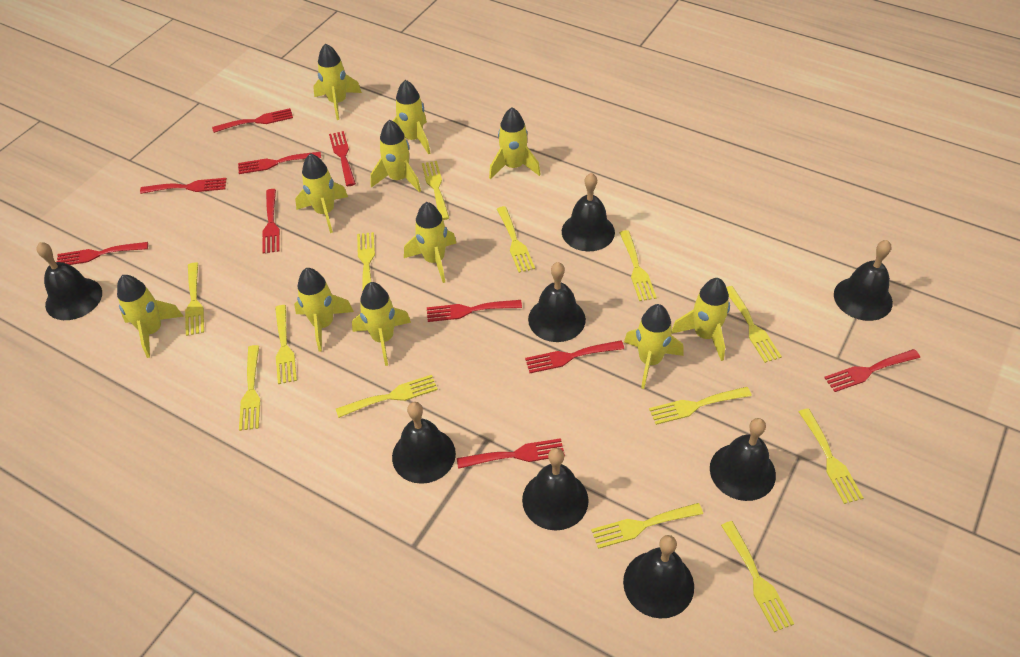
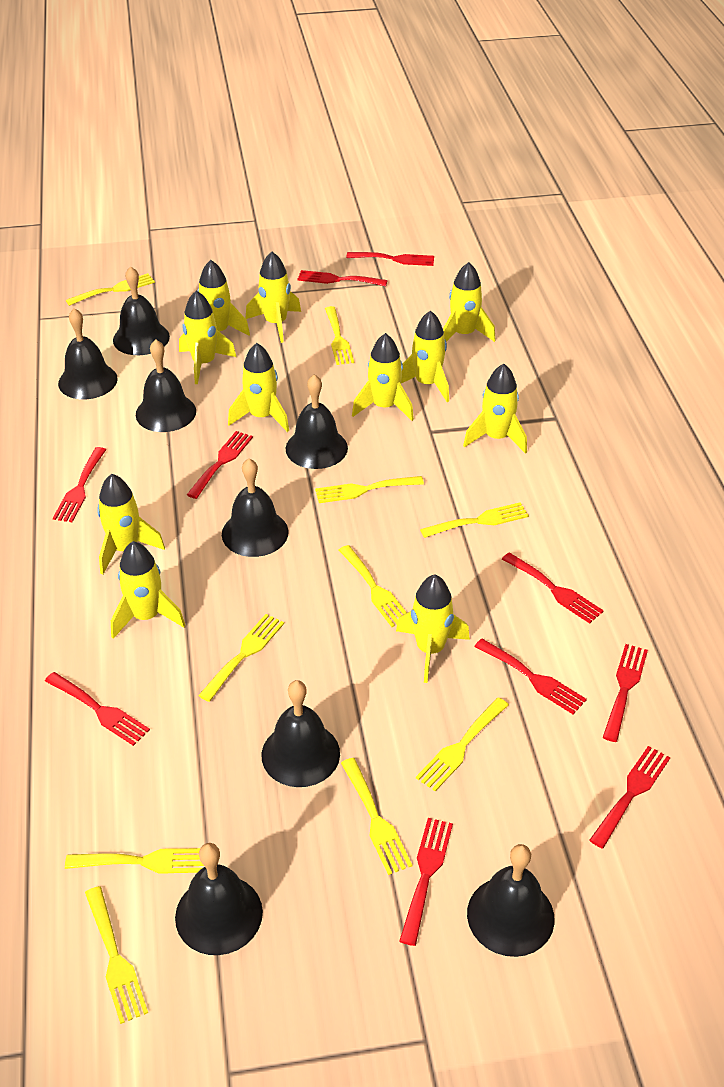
yellow fork: 13 -> 10

